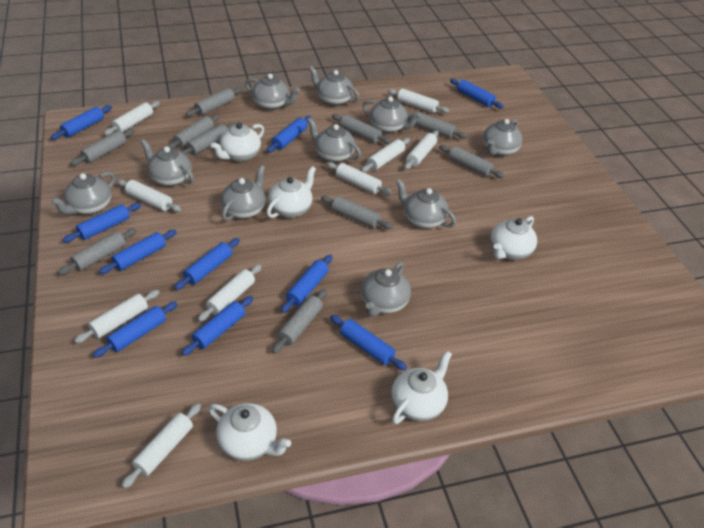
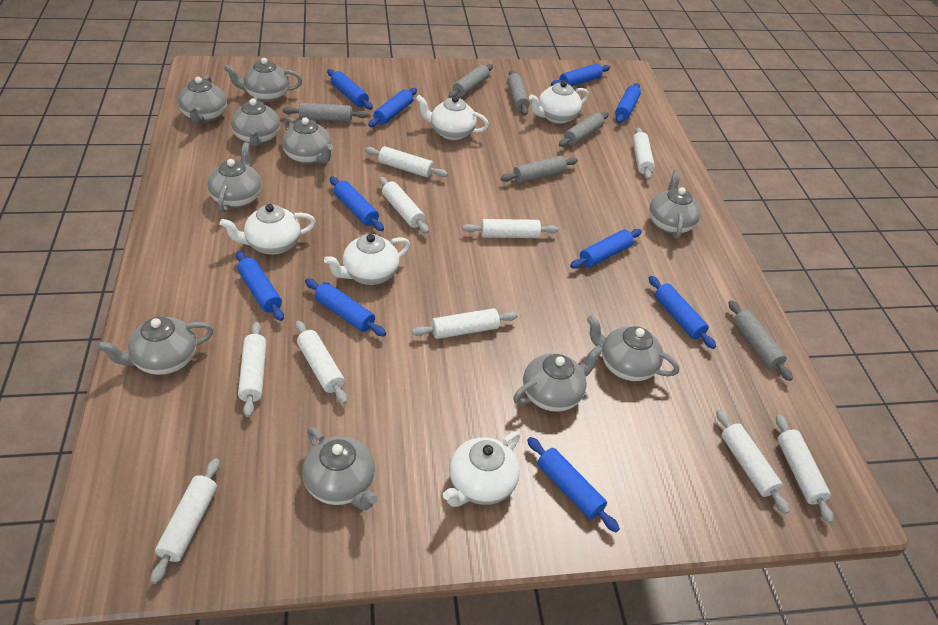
grey rolling pin: 10 -> 6
white rolling pin: 9 -> 10

